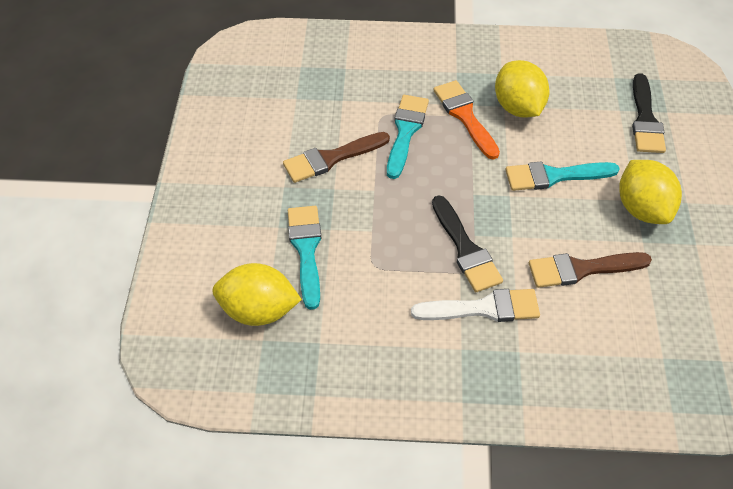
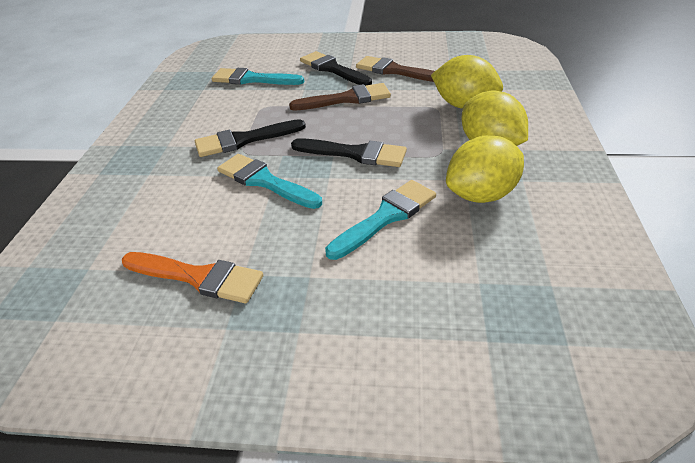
black brush: 2 -> 3
white brush: 1 -> 0

